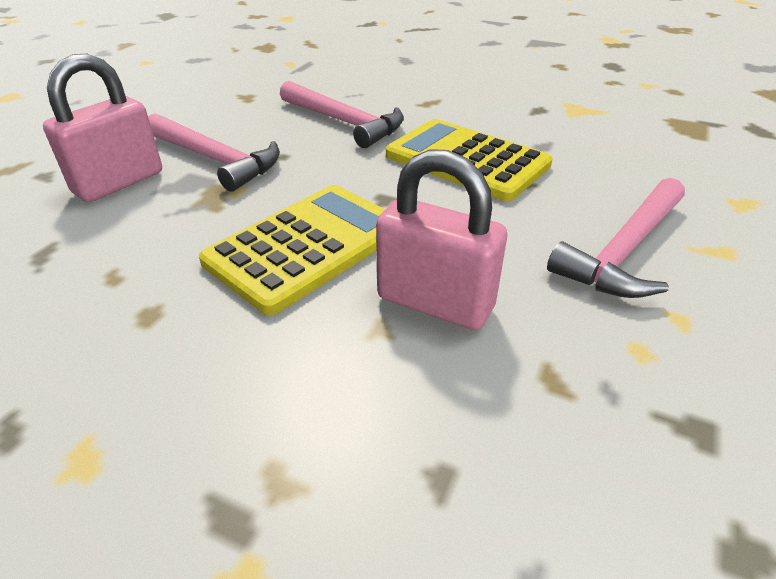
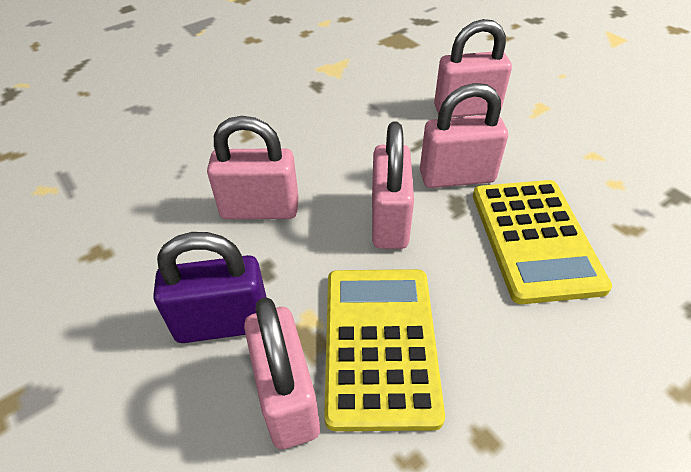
pink hammer: 3 -> 0
pink padlock: 2 -> 5
purple padlock: 0 -> 1

